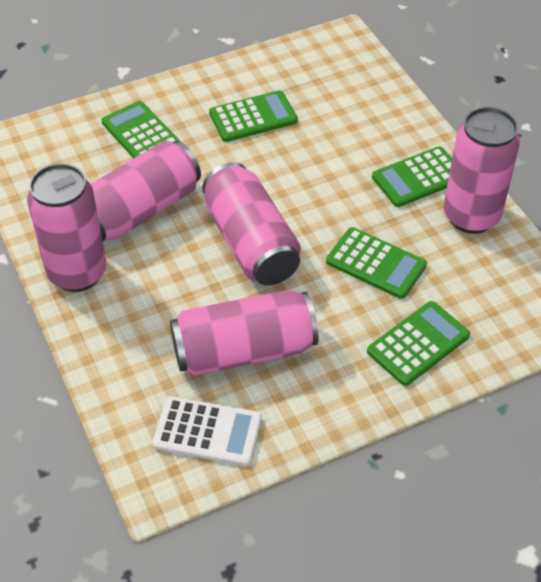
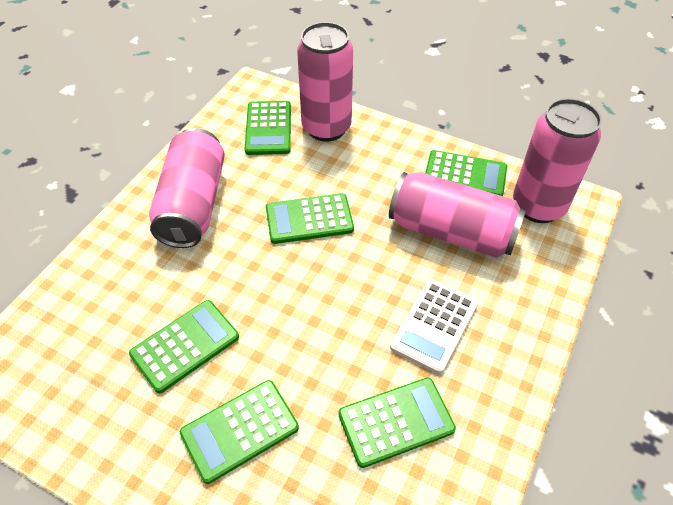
green calculator: 5 -> 6
pink can: 5 -> 4

